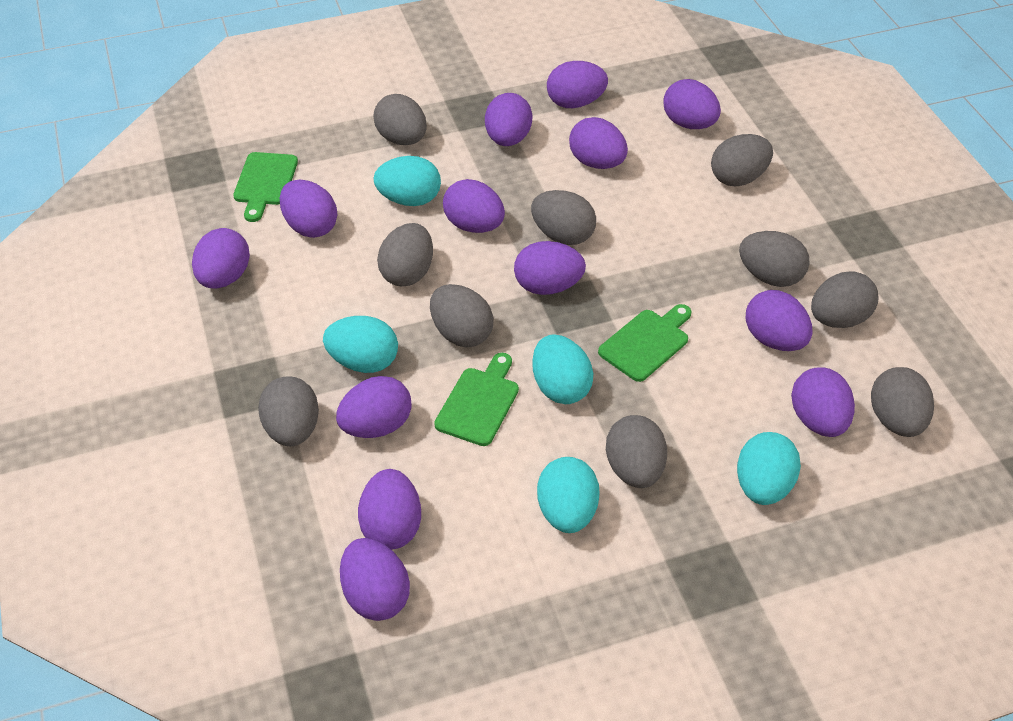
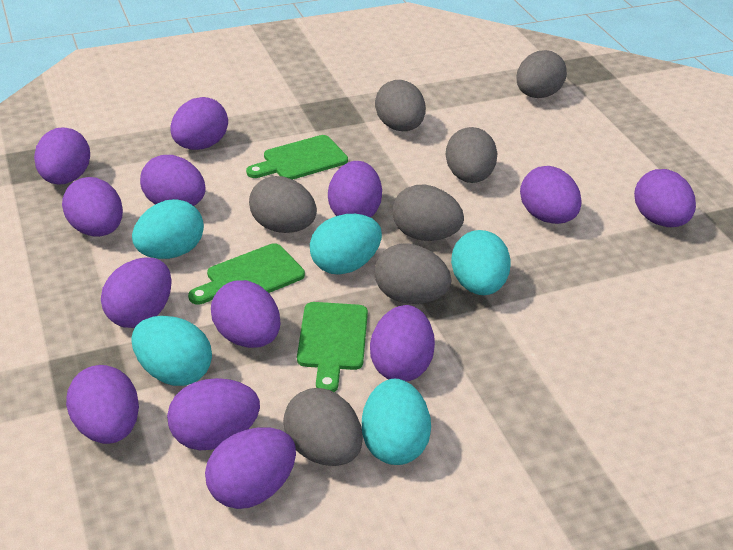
grey egg: 10 -> 7

